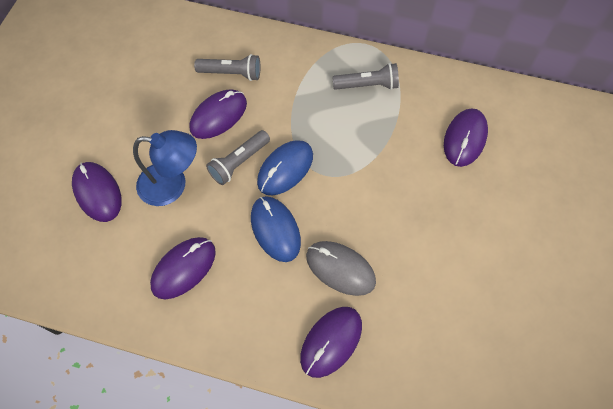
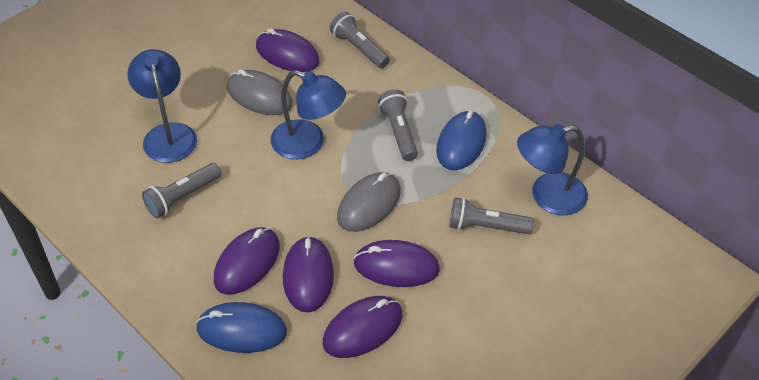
blue lamp: 1 -> 3
grey flashlight: 3 -> 4
grey mouse: 1 -> 2

